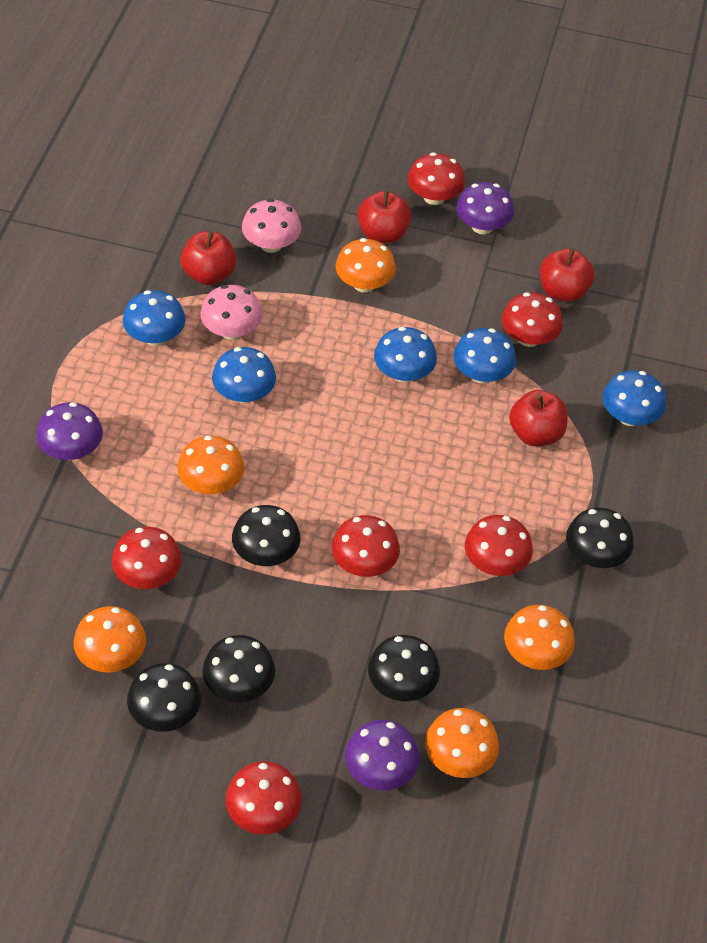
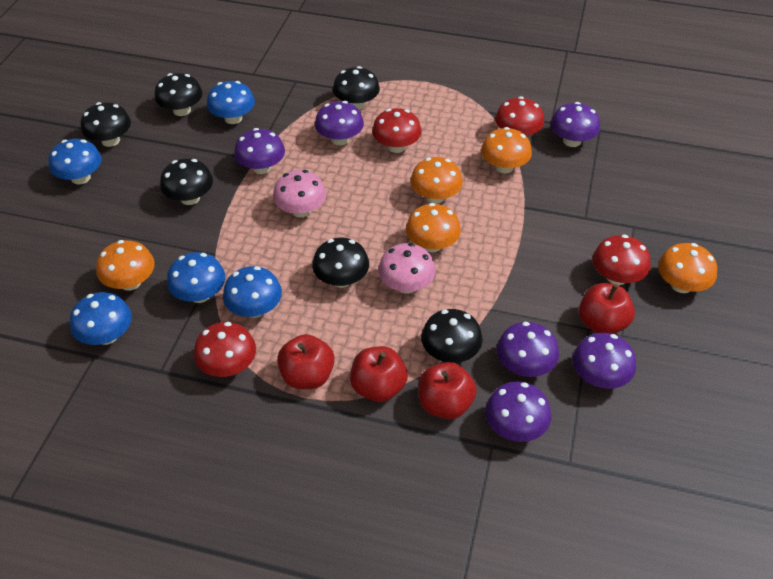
black mushroom: 5 -> 6
purple mushroom: 3 -> 6
red mushroom: 6 -> 4

